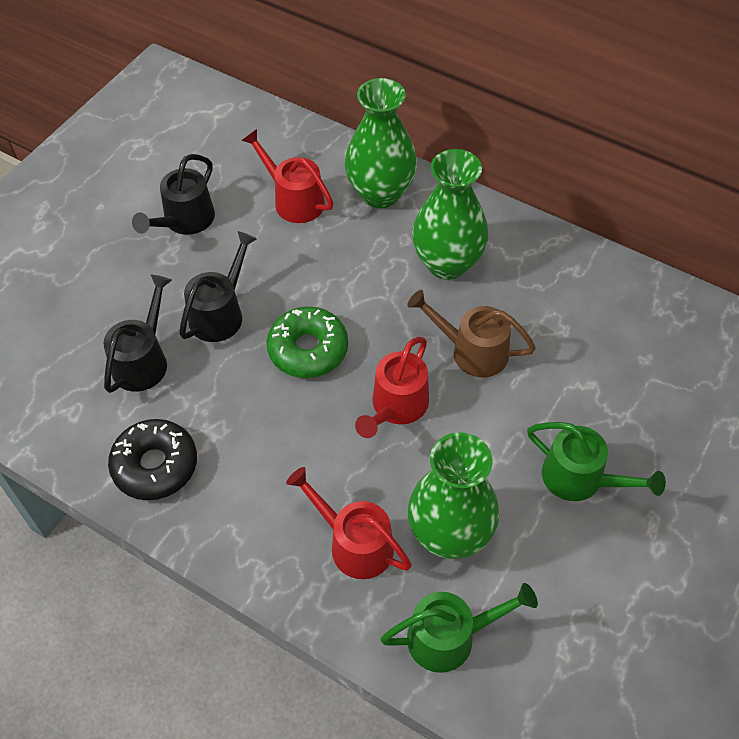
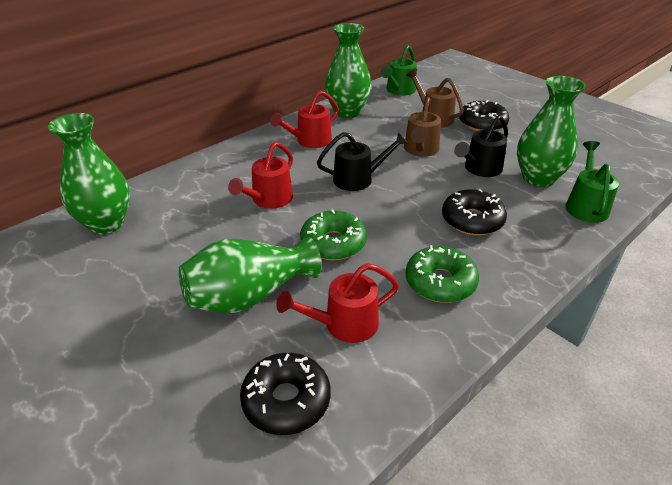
black donut: 1 -> 3
black watering can: 3 -> 2
brown watering can: 1 -> 2
green donut: 1 -> 2
green vase: 3 -> 4

